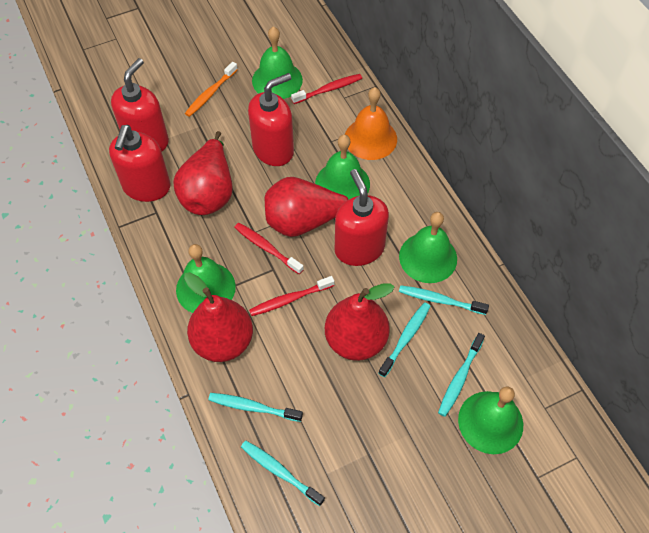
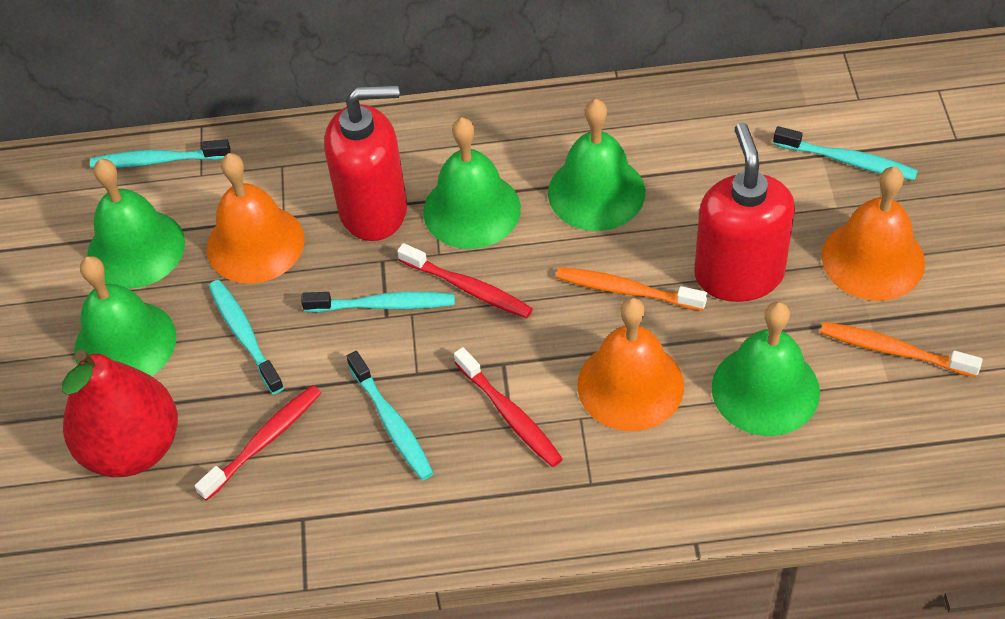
orange bell: 1 -> 3
orange toothbrush: 1 -> 2
red pear: 4 -> 1
red soap dispenser: 4 -> 2

